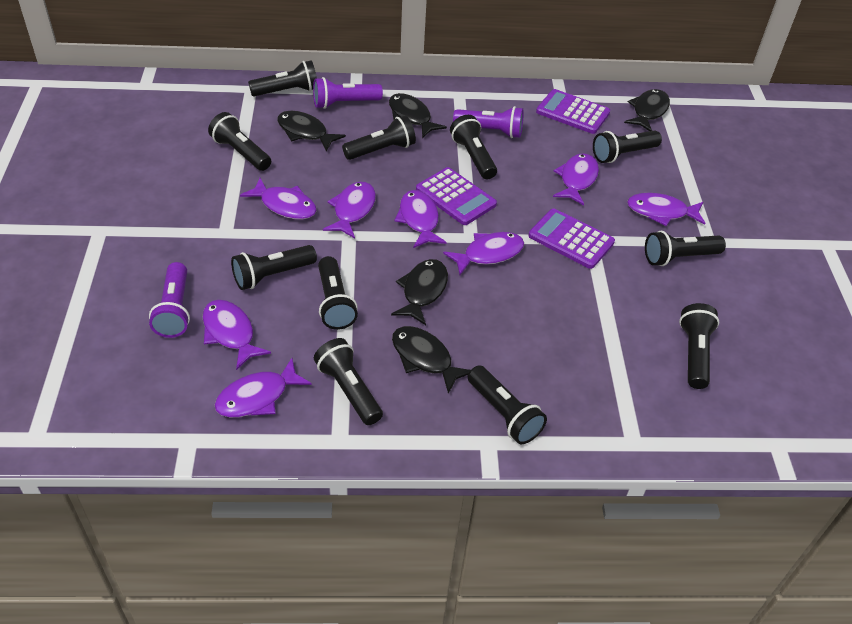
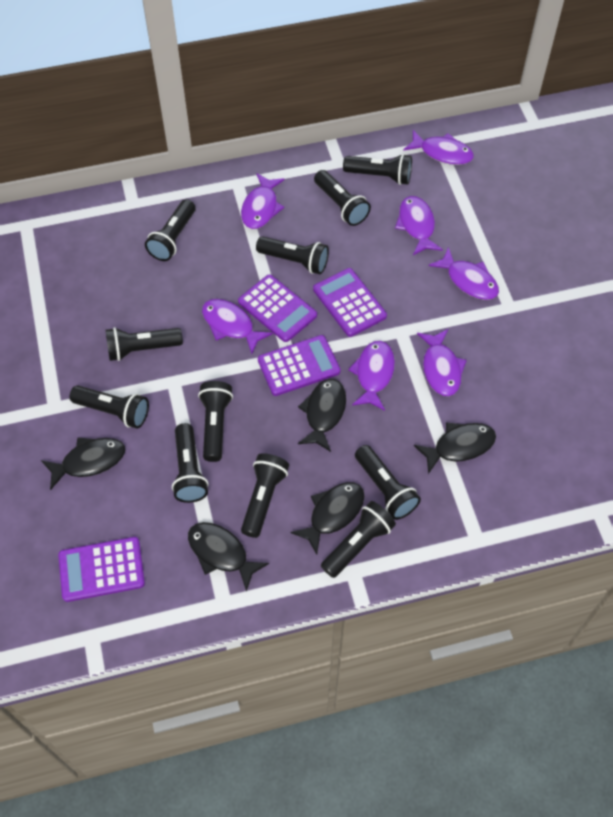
purple calculator: 3 -> 4
purple fish: 8 -> 7
purple flashlight: 3 -> 0

